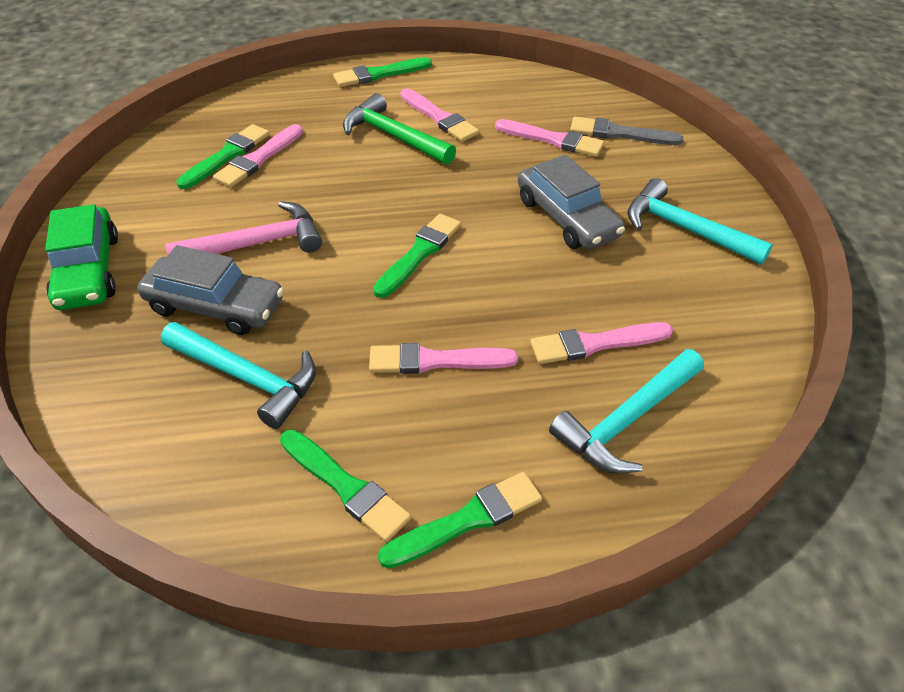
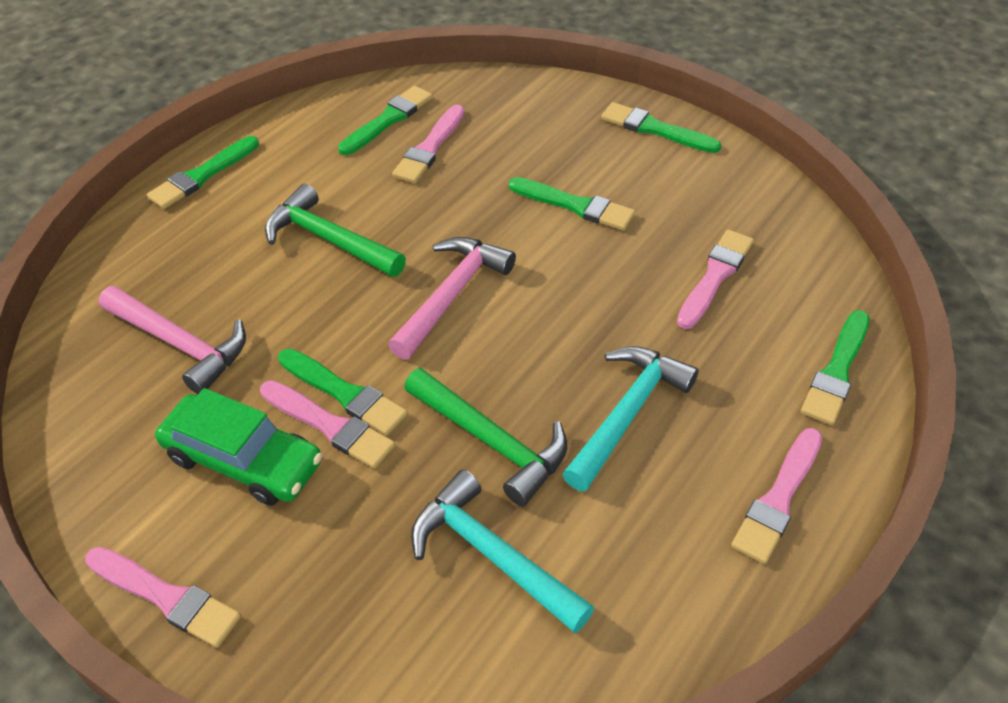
green brush: 5 -> 6
green hammer: 1 -> 2
grey brush: 1 -> 0
grey car: 2 -> 0
pink hammer: 1 -> 2
turquoise hammer: 3 -> 2

